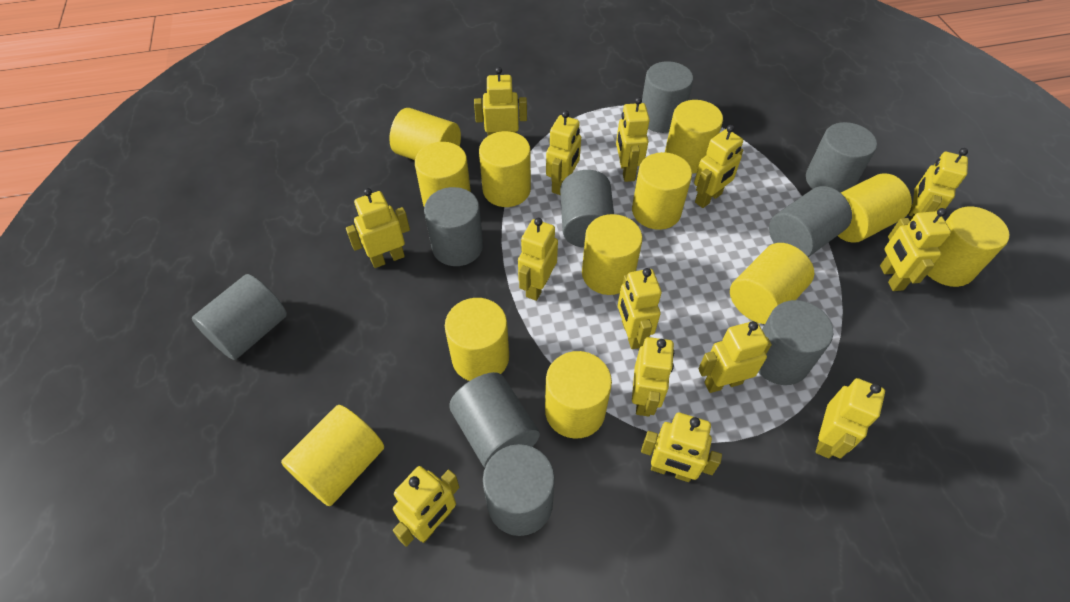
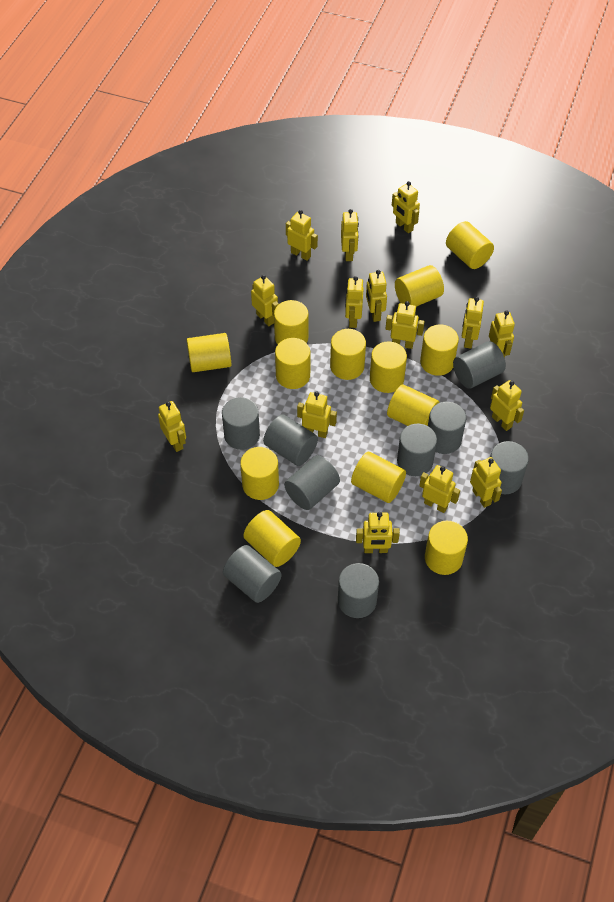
yellow cylinder: 12 -> 13
yellow robot: 14 -> 15

